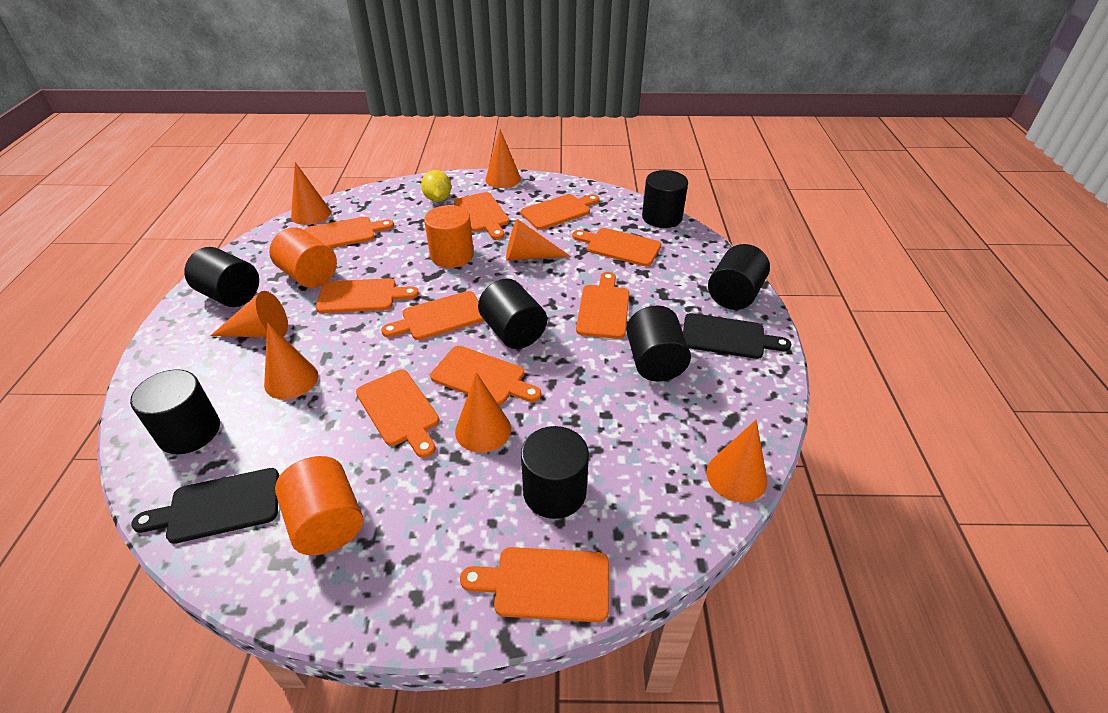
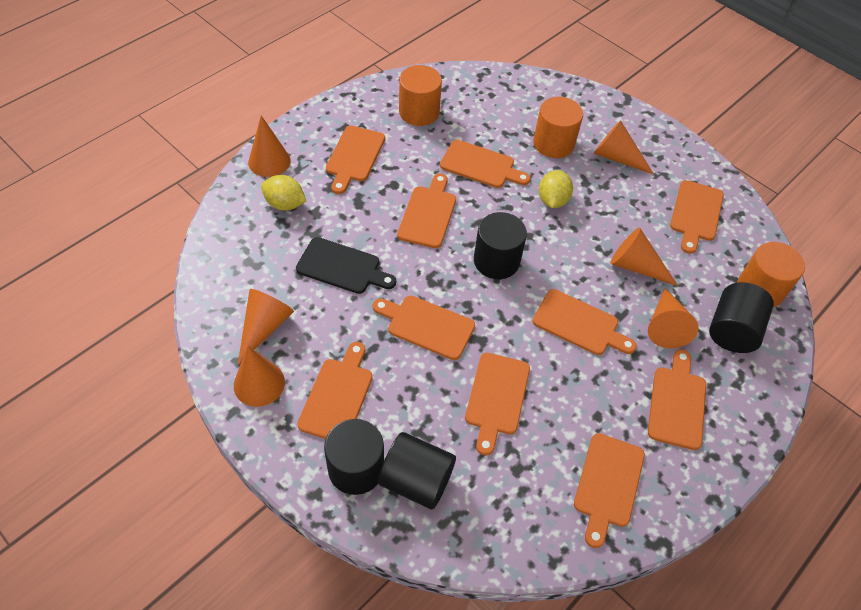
black cutting board: 2 -> 1
black cylinder: 7 -> 4
orange cone: 7 -> 6
yellow lemon: 1 -> 2

